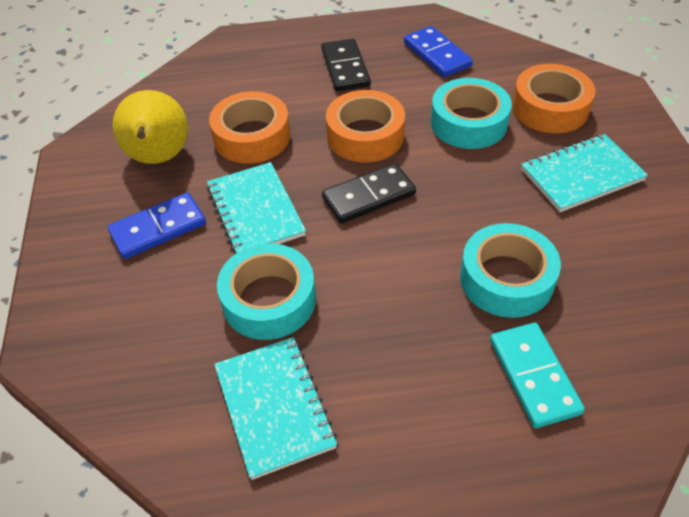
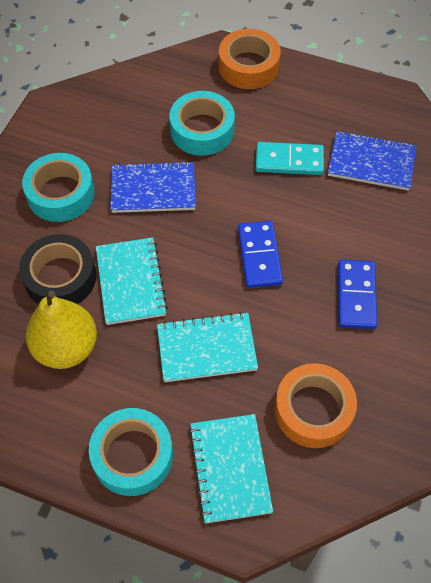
black domino: 2 -> 0
black tape: 0 -> 1
blue notebook: 0 -> 2
orange tape: 3 -> 2

